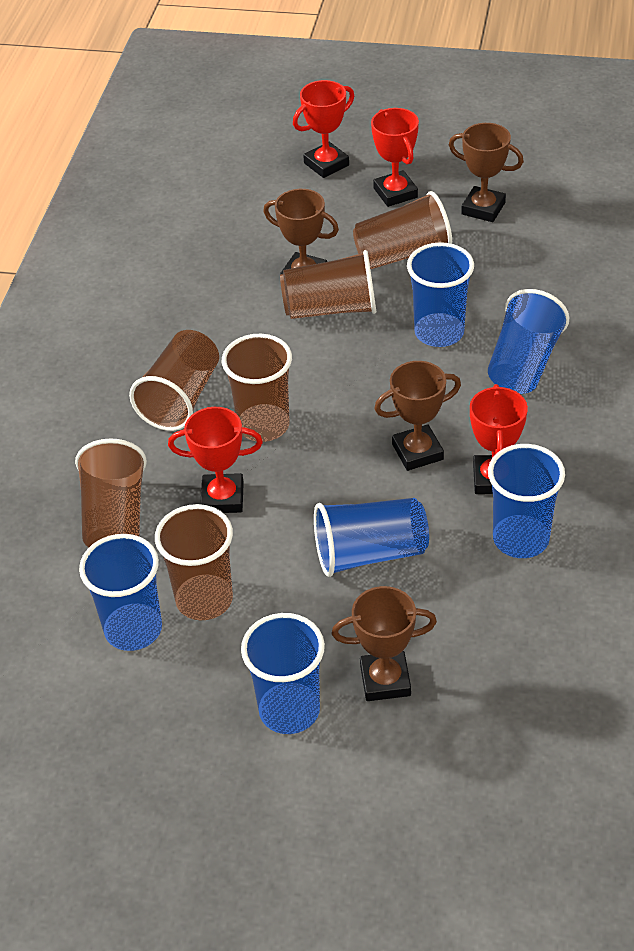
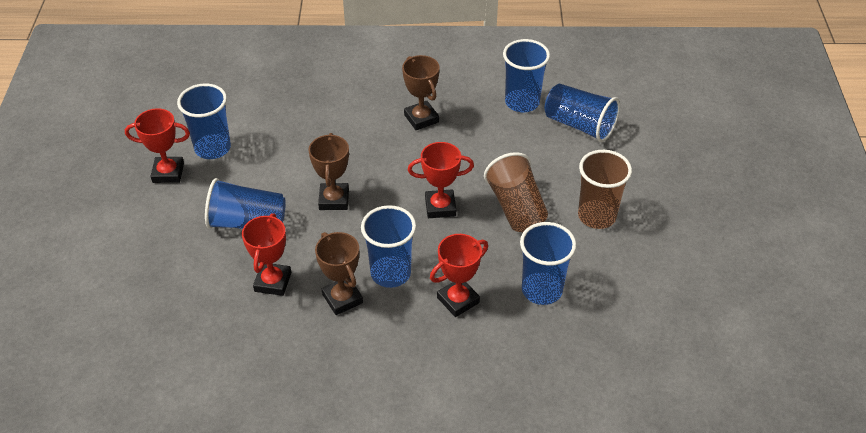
brown cup: 6 -> 2
brown trophy: 4 -> 3

